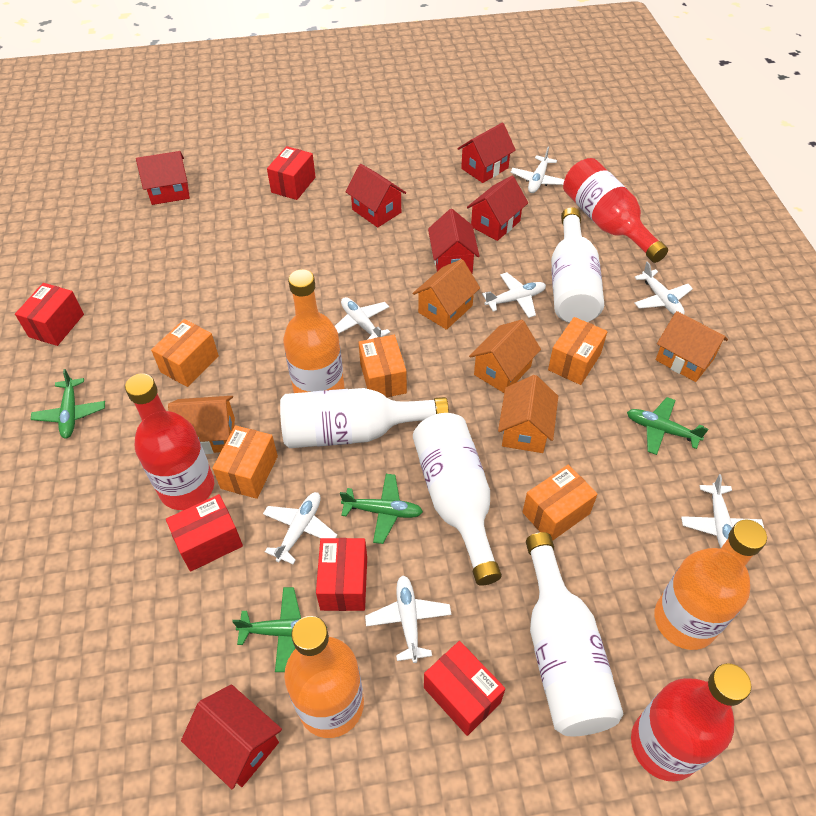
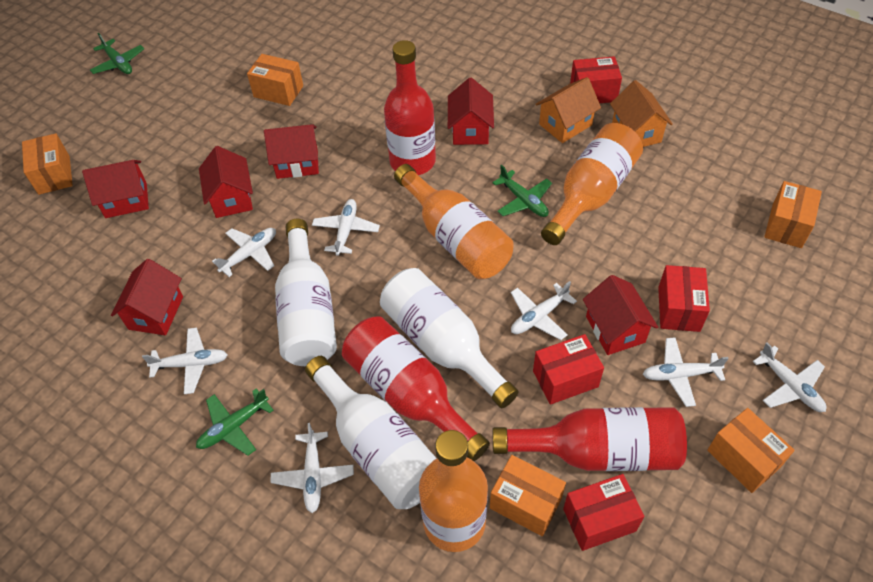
green plane: 4 -> 3
orange house: 5 -> 2
red box: 5 -> 4
white bottle: 4 -> 3

